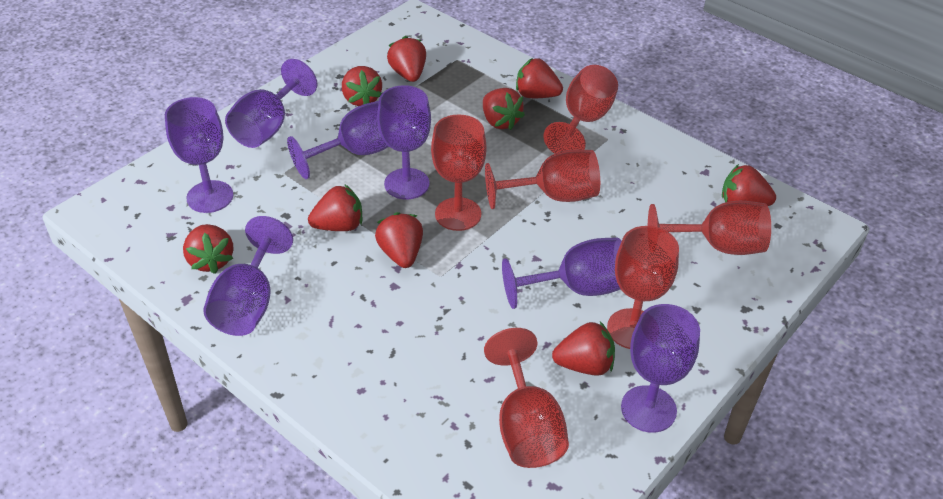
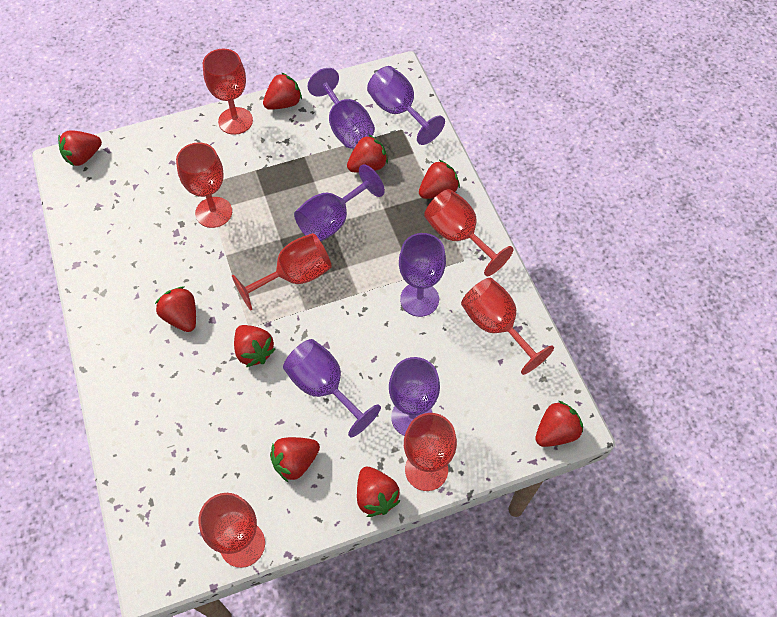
purple goblet: 7 -> 6
red goblet: 6 -> 7

